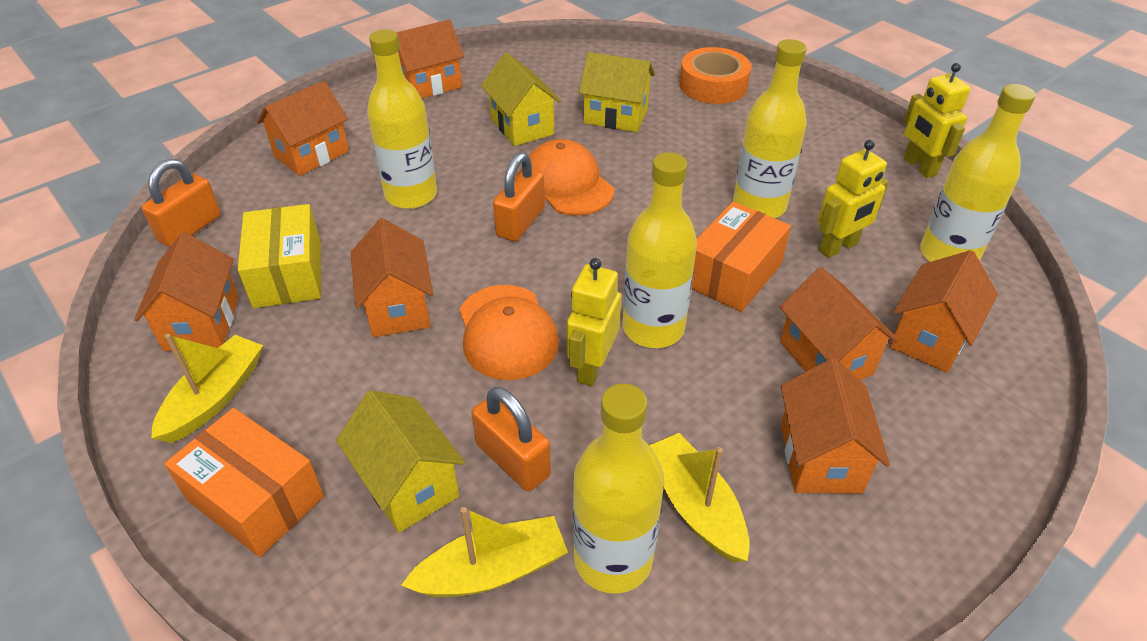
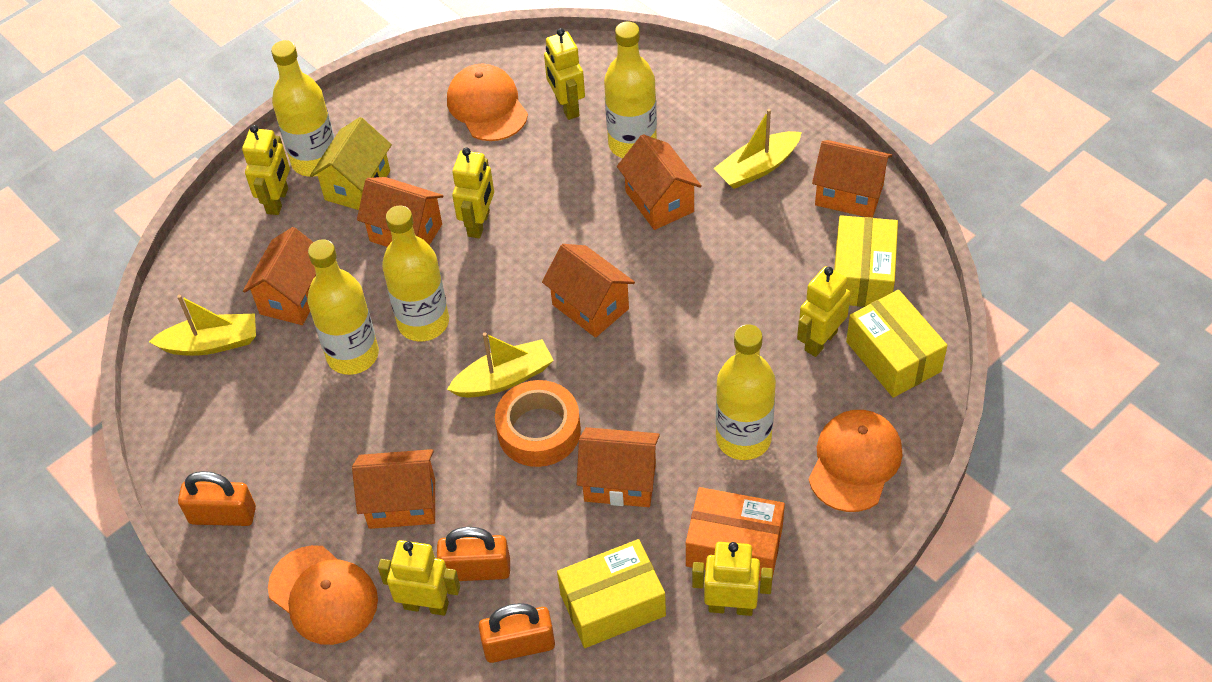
orange box: 2 -> 1
orange cap: 2 -> 3
yellow box: 1 -> 3
yellow house: 3 -> 1
yellow robot: 3 -> 6

